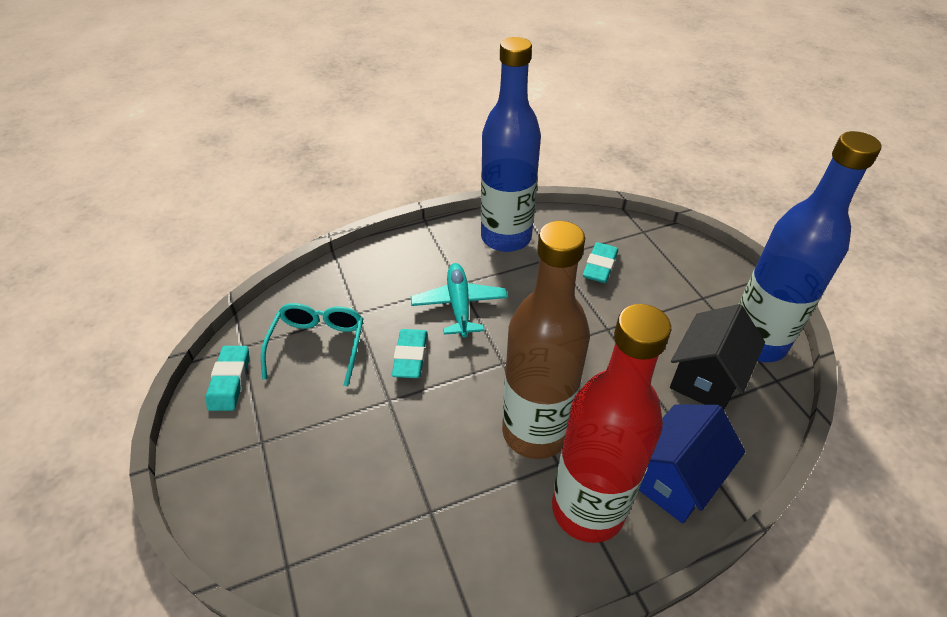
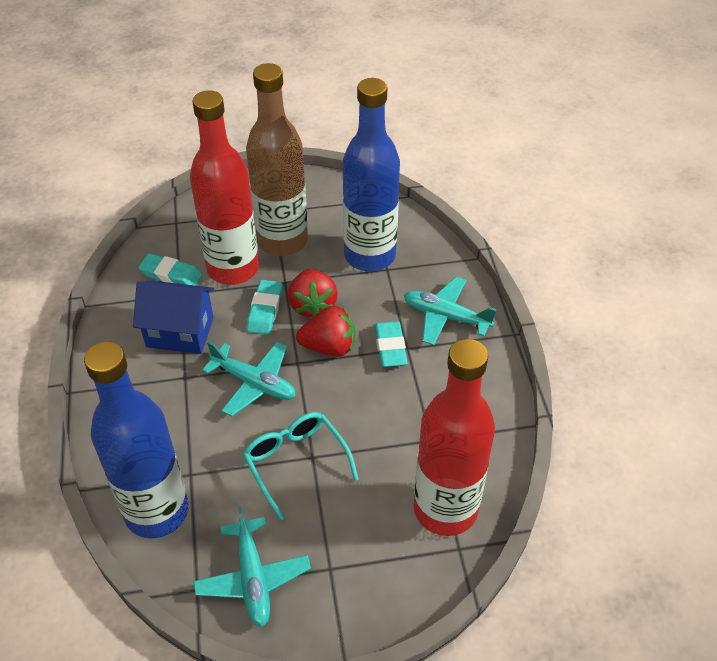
black house: 1 -> 0
red bottle: 1 -> 2
red strawberry: 0 -> 2
turquoise plane: 1 -> 3

